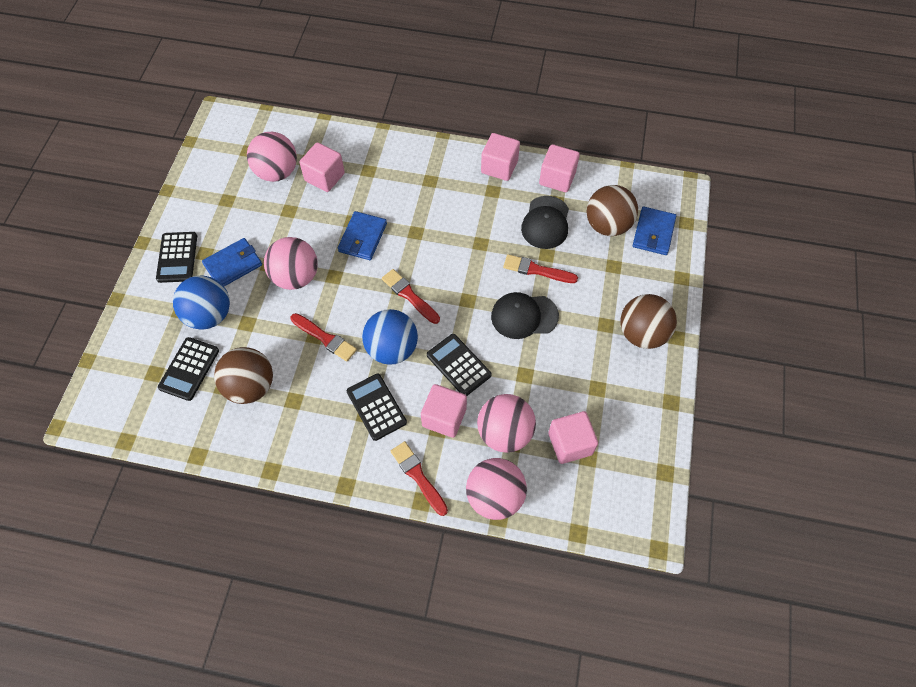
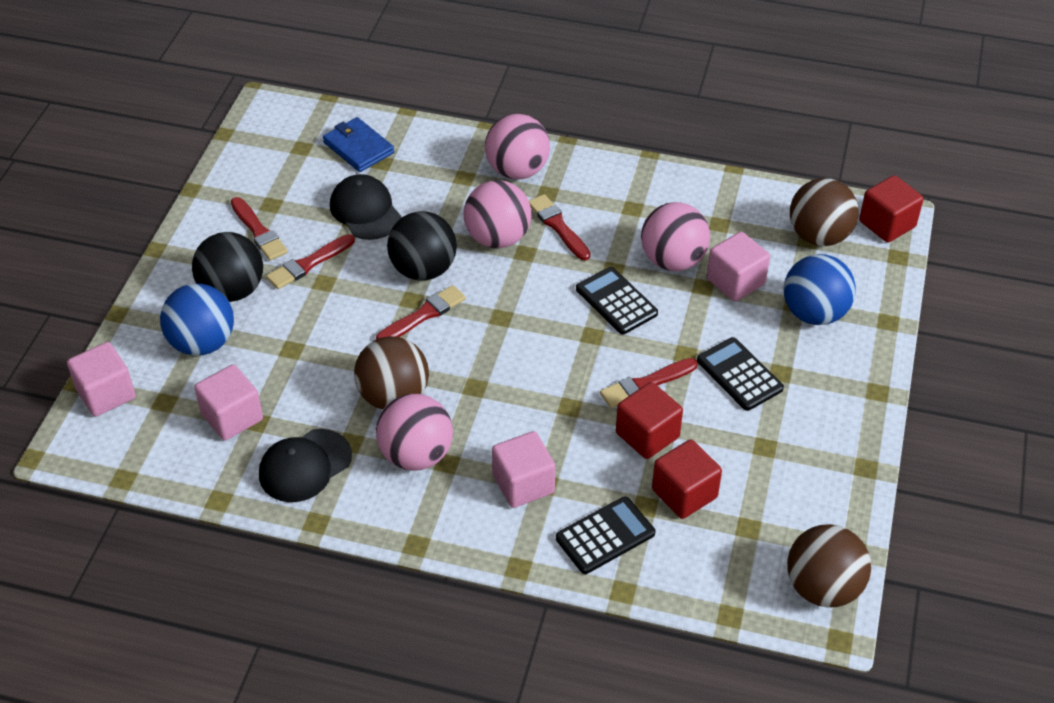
black ball: 0 -> 2
black calculator: 4 -> 3
blue wallet: 3 -> 1
pink cube: 5 -> 4
red brush: 4 -> 5
red cube: 0 -> 3

